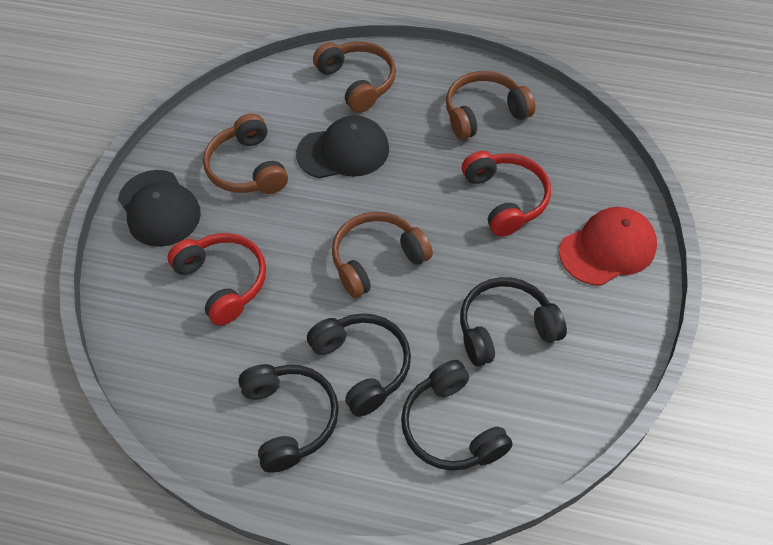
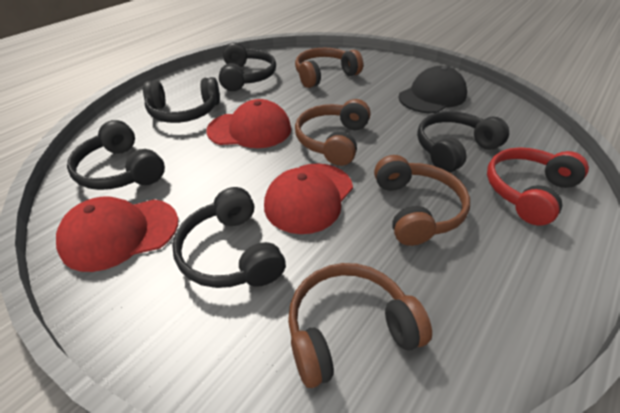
black cap: 2 -> 1
black headphones: 4 -> 5
red cap: 1 -> 3
red headphones: 2 -> 1

